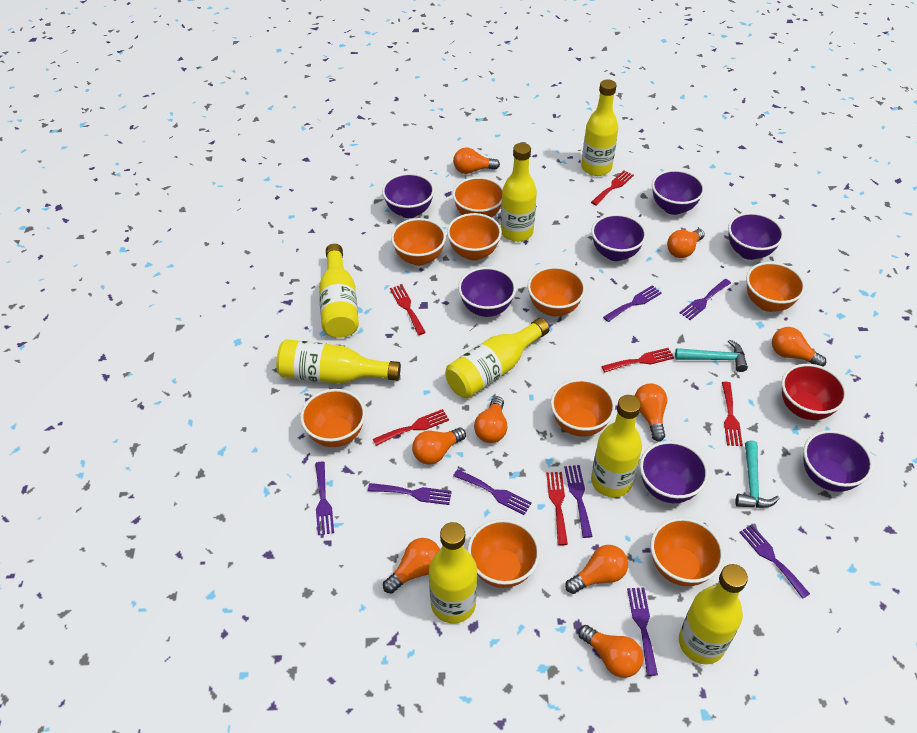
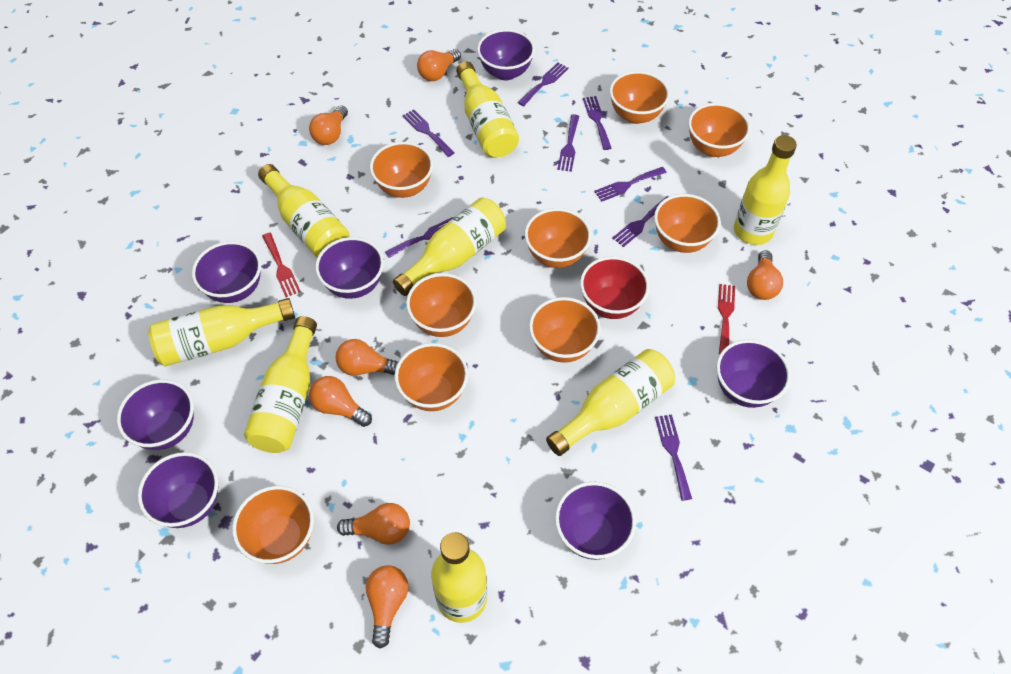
orange light bulb: 9 -> 7
red fork: 6 -> 2
turquoise hammer: 2 -> 0

